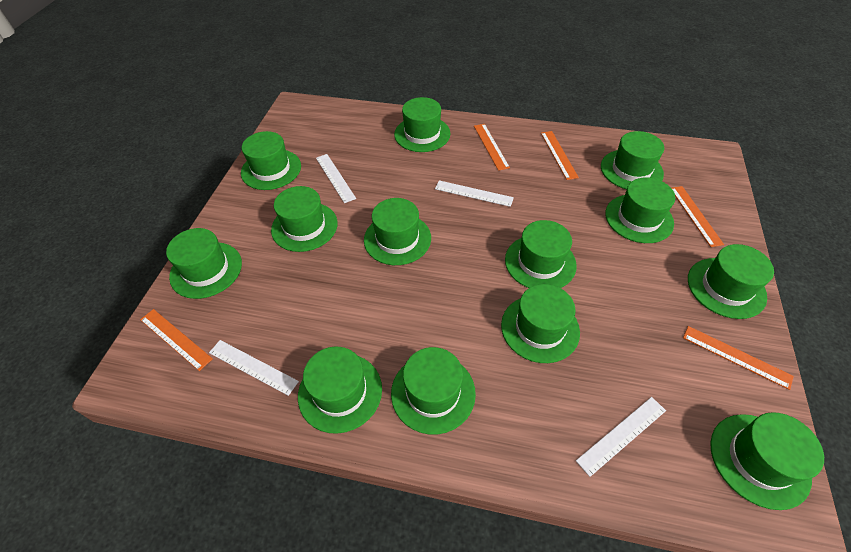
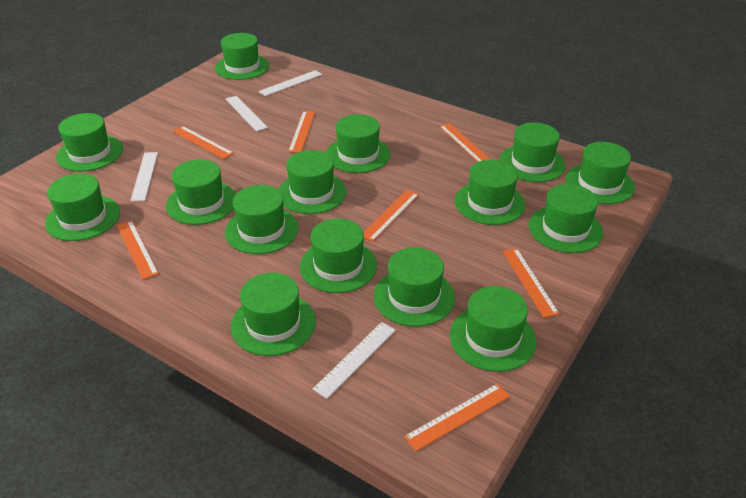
green hat: 13 -> 15
orange ruler: 5 -> 7

